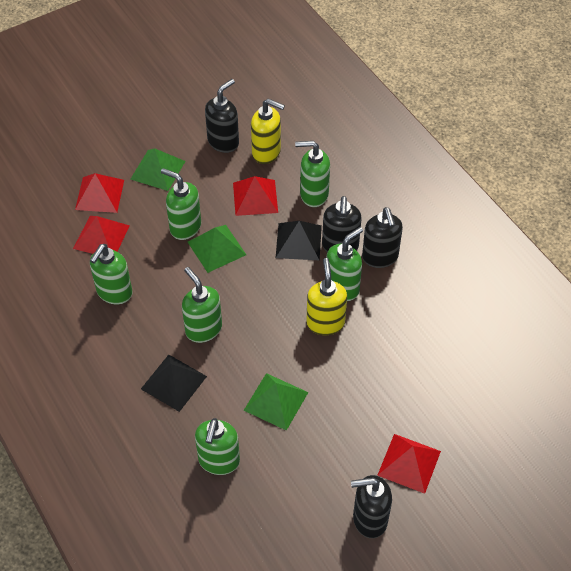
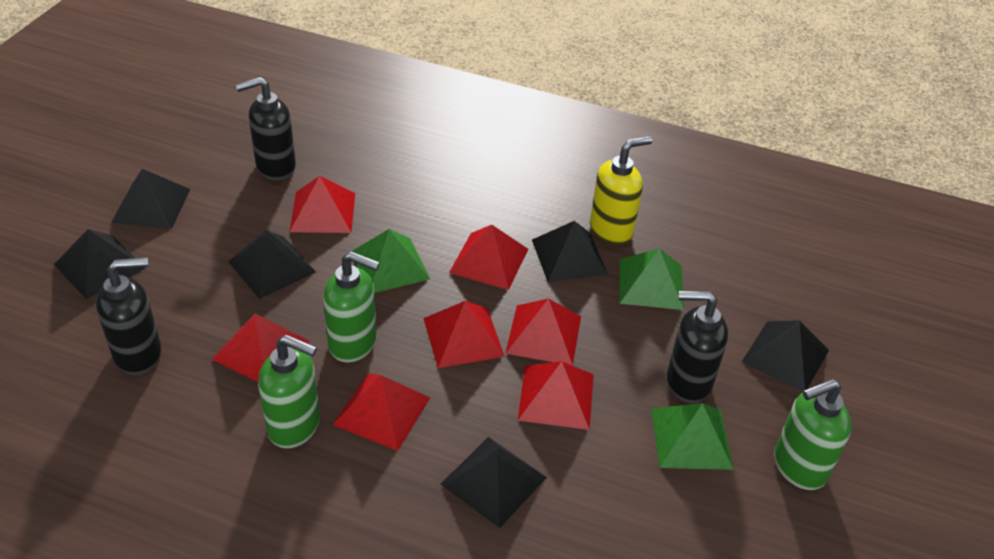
black pyramid: 2 -> 6
black soap dispenser: 4 -> 3
green soap dispenser: 6 -> 3
red pyramid: 4 -> 7
yellow soap dispenser: 2 -> 1

